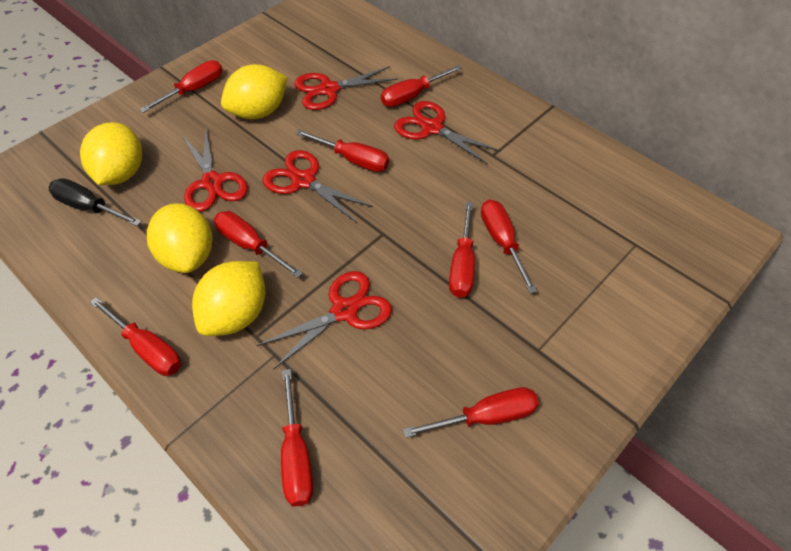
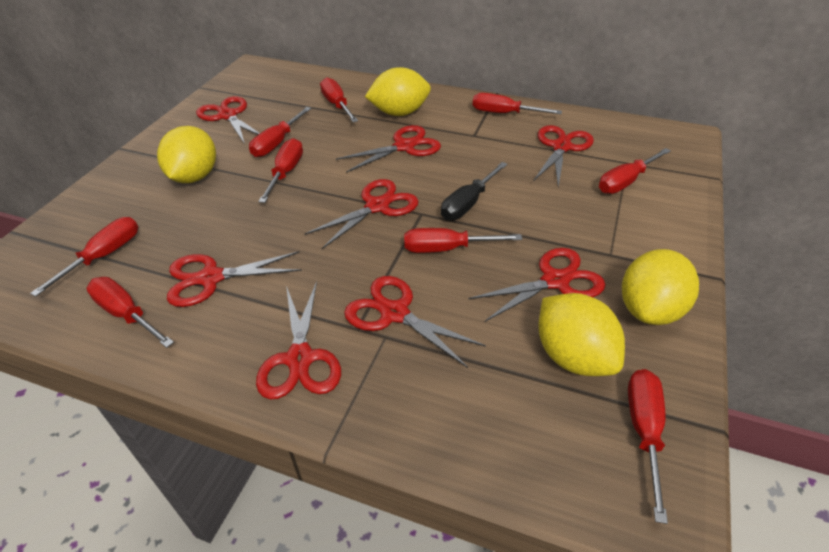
red scissors: 5 -> 8

